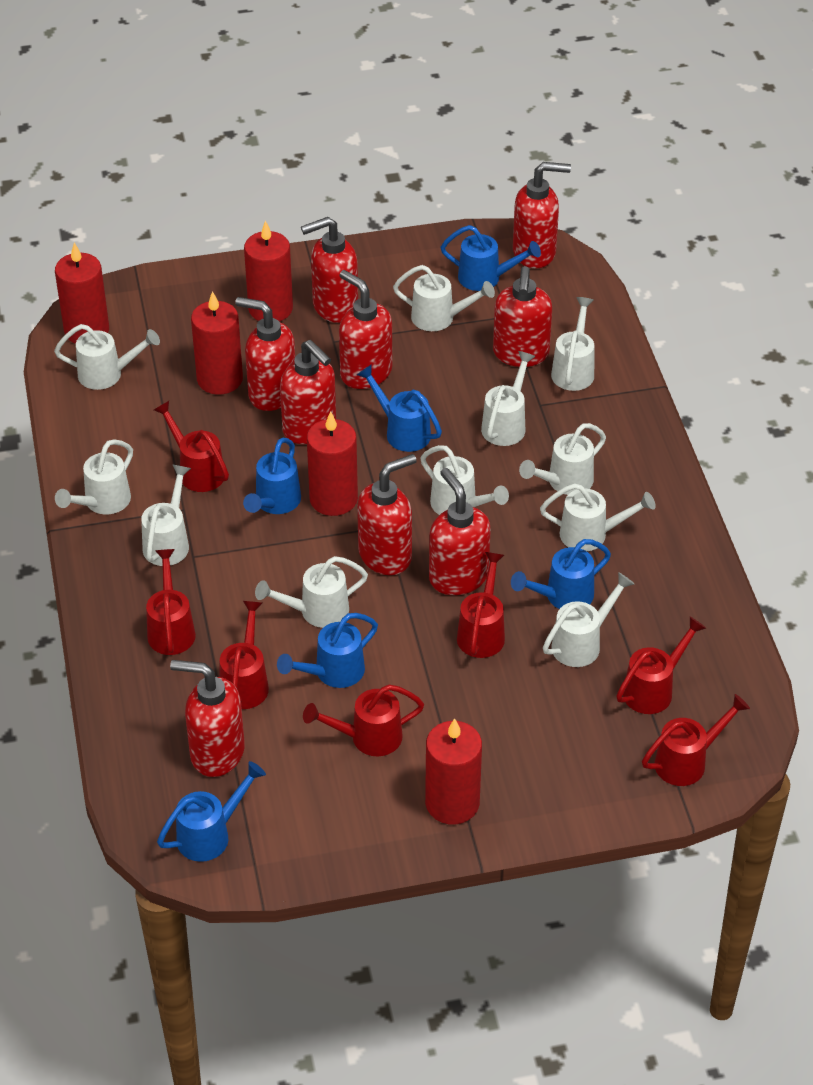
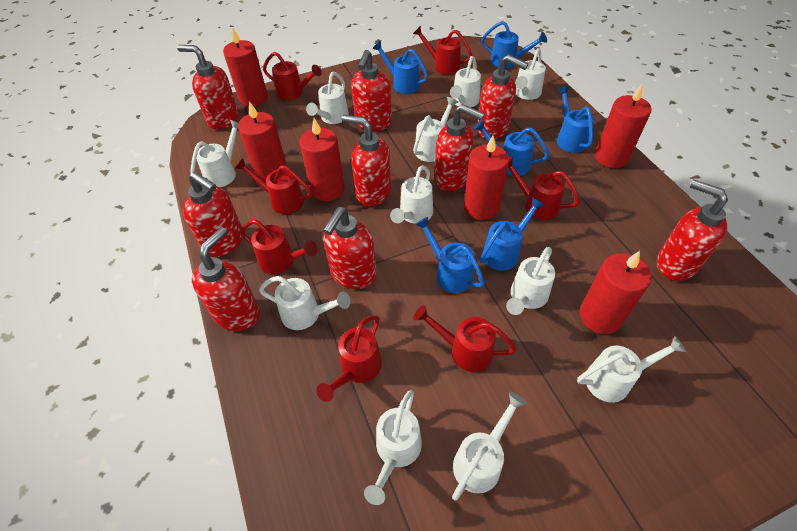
red candle: 5 -> 6

